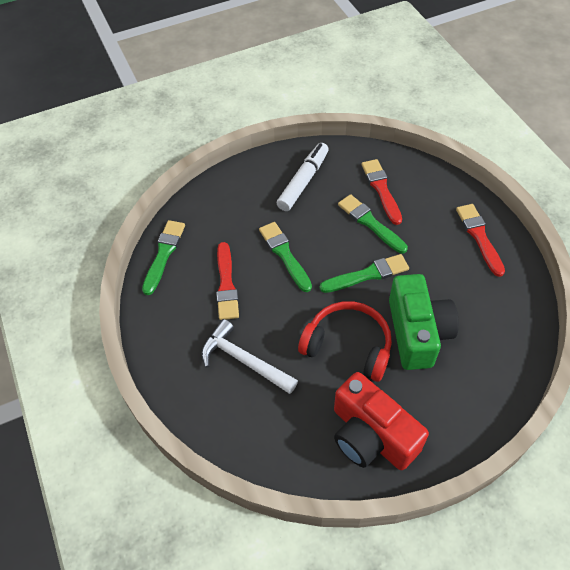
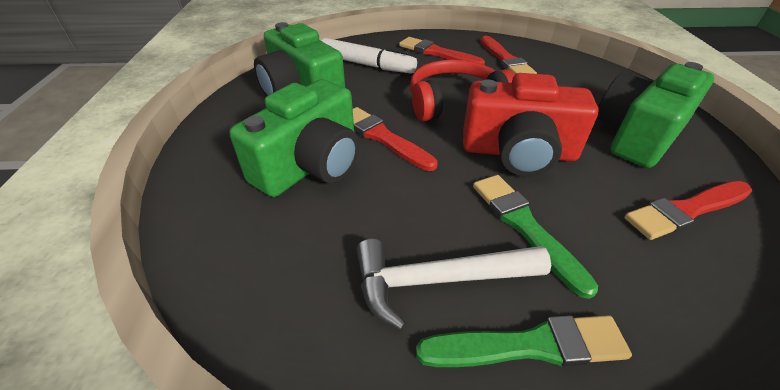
green brush: 4 -> 2
green camera: 1 -> 3
red brush: 3 -> 4

